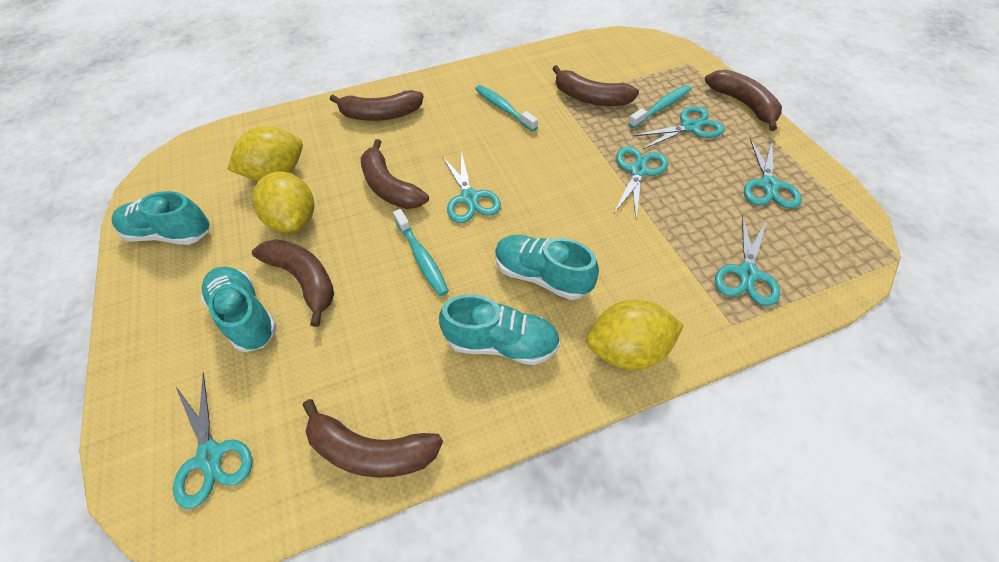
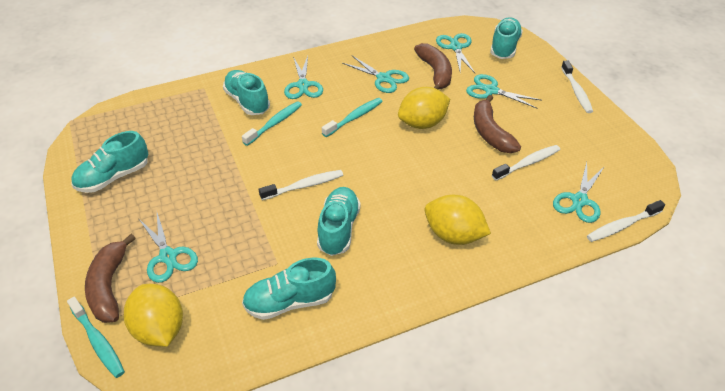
brown banana: 6 -> 3
turquoise shoe: 4 -> 5
white toothbrush: 0 -> 4

